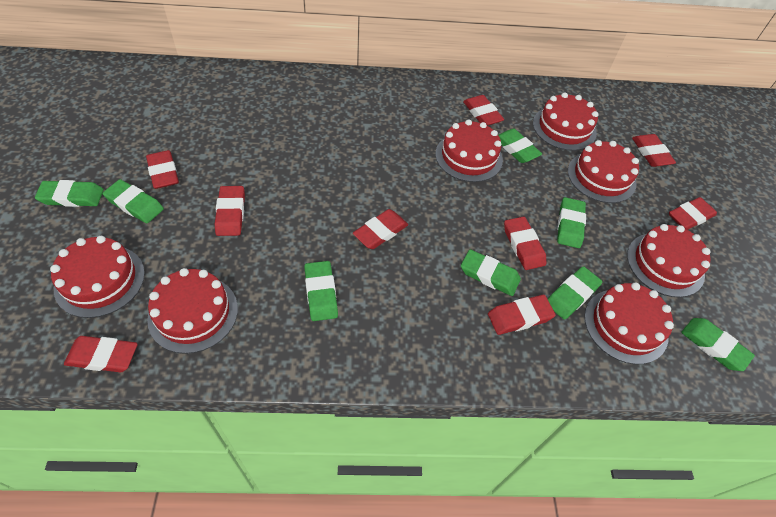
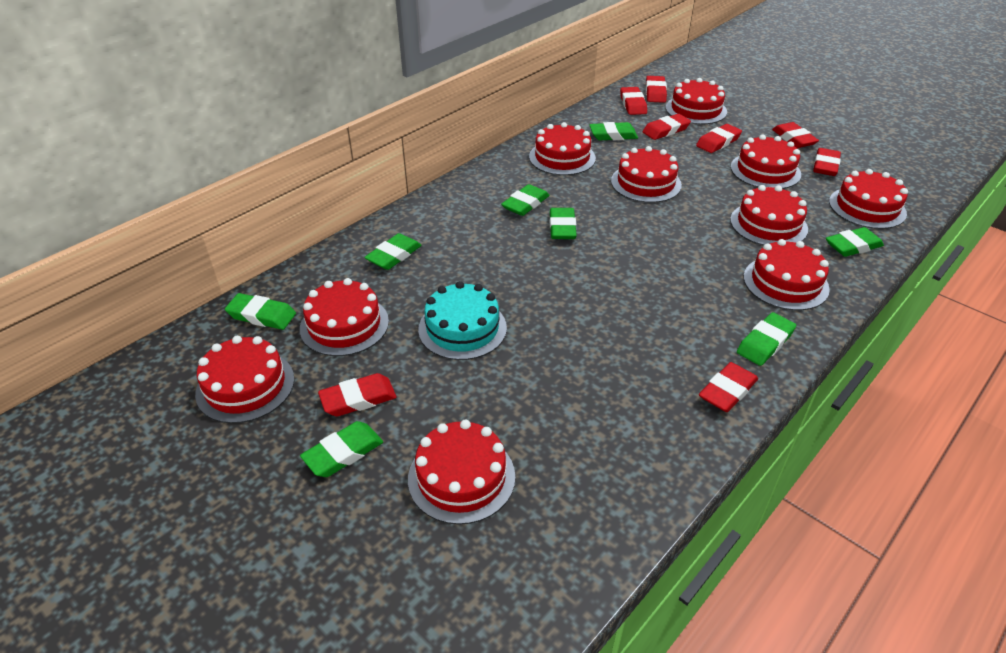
red cake: 7 -> 10
red eraser: 9 -> 8
turquoise cake: 0 -> 1

